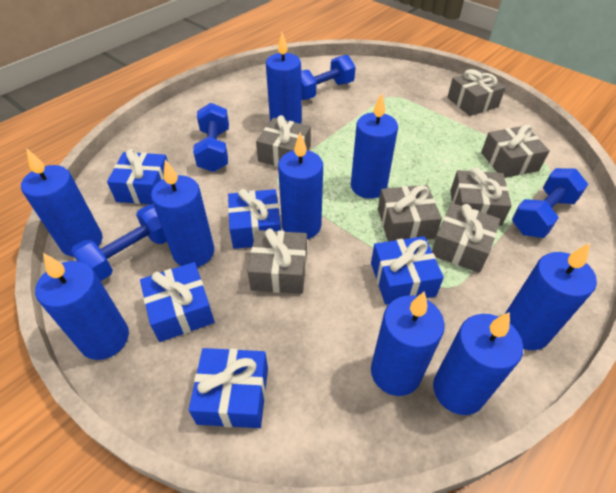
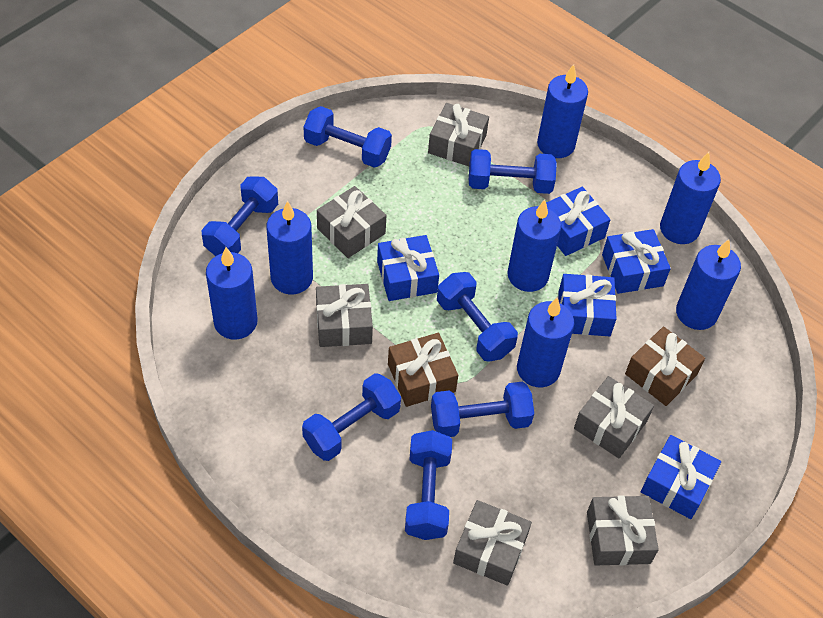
blue candle: 9 -> 7
blue dumbbell: 4 -> 7
brown gift: 0 -> 2
grey gift: 7 -> 6

